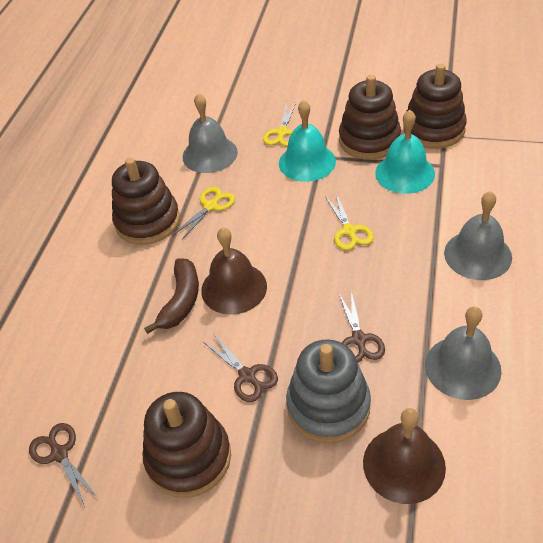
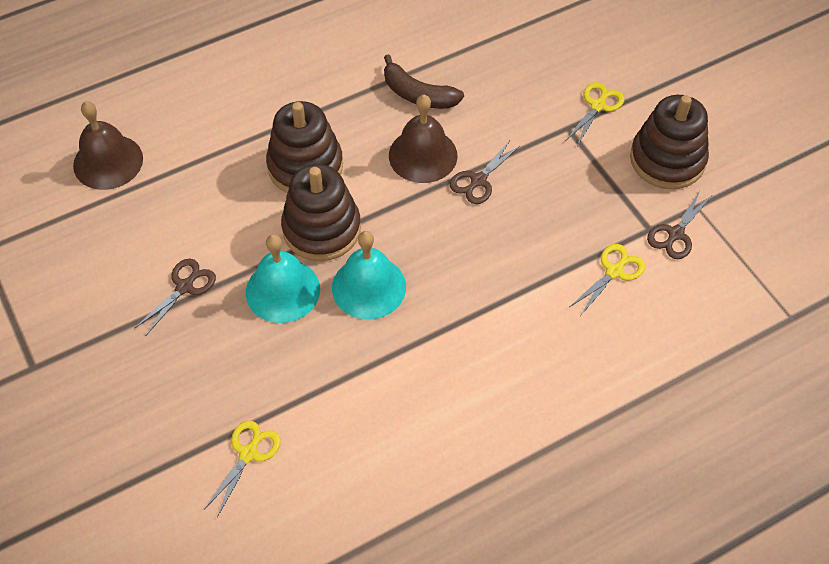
brown stacking toy: 4 -> 3
grey bell: 3 -> 0
grey stacking toy: 1 -> 0

